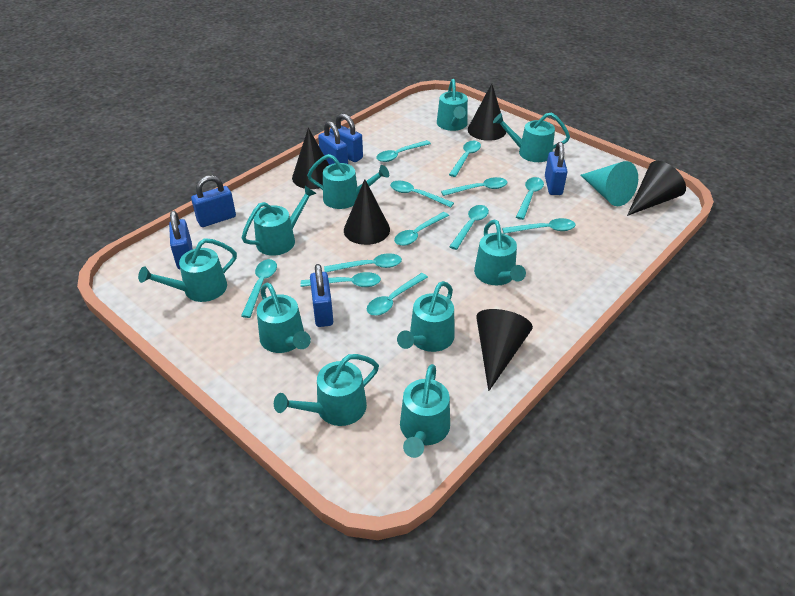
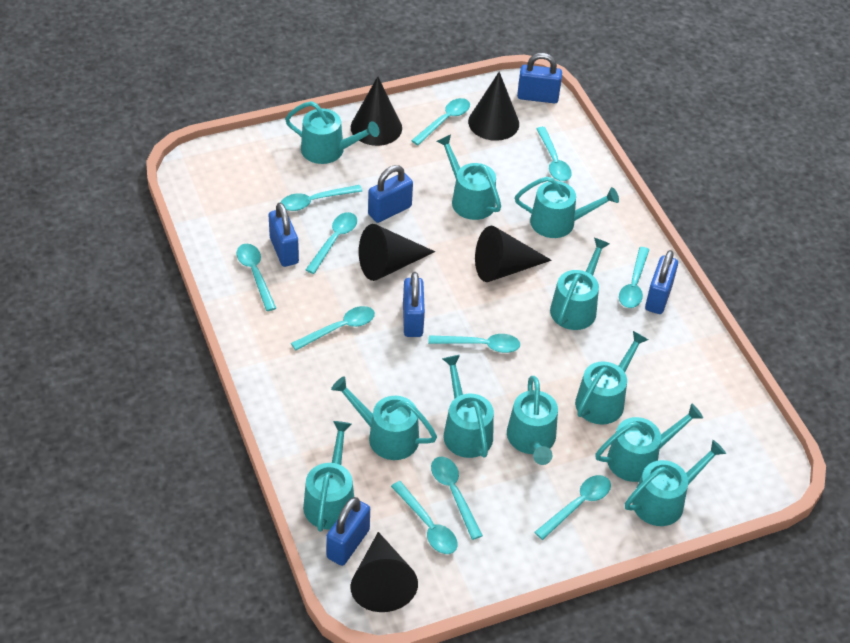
turquoise cone: 1 -> 0
turquoise spoon: 12 -> 11
turquoise watering can: 10 -> 11

